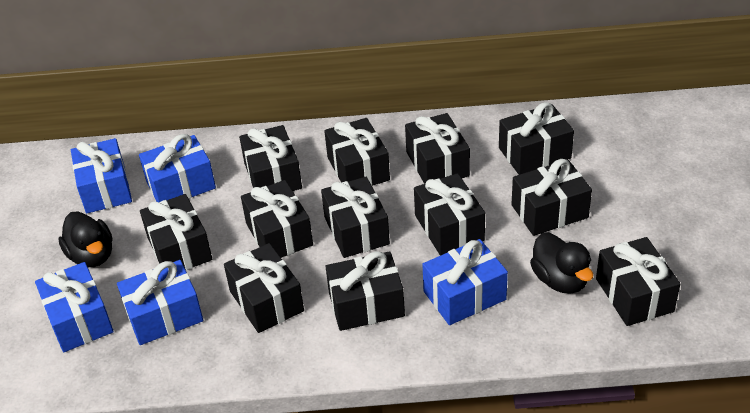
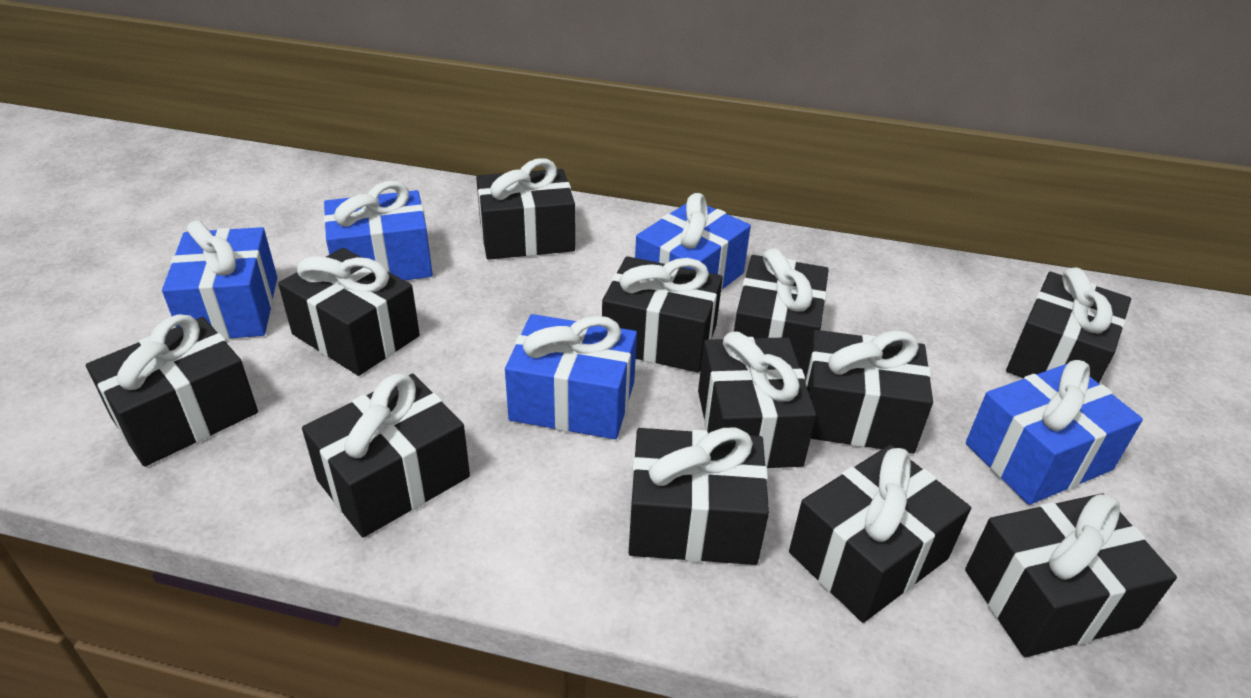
black duck: 2 -> 0

